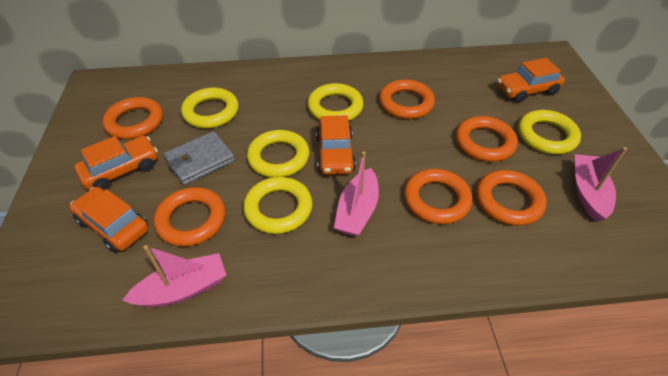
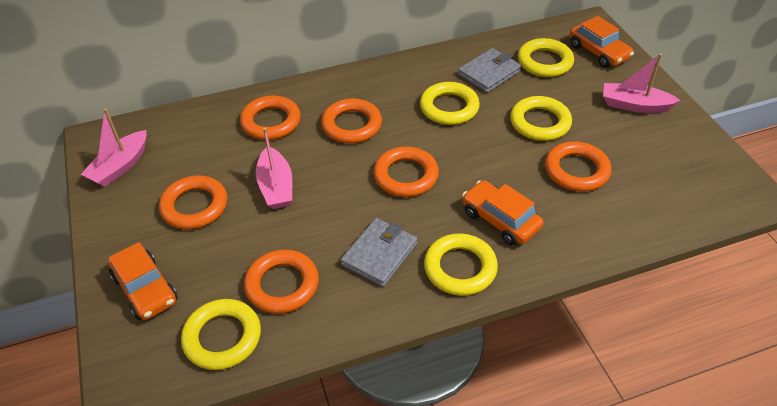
grey wallet: 1 -> 2
orange car: 4 -> 3

